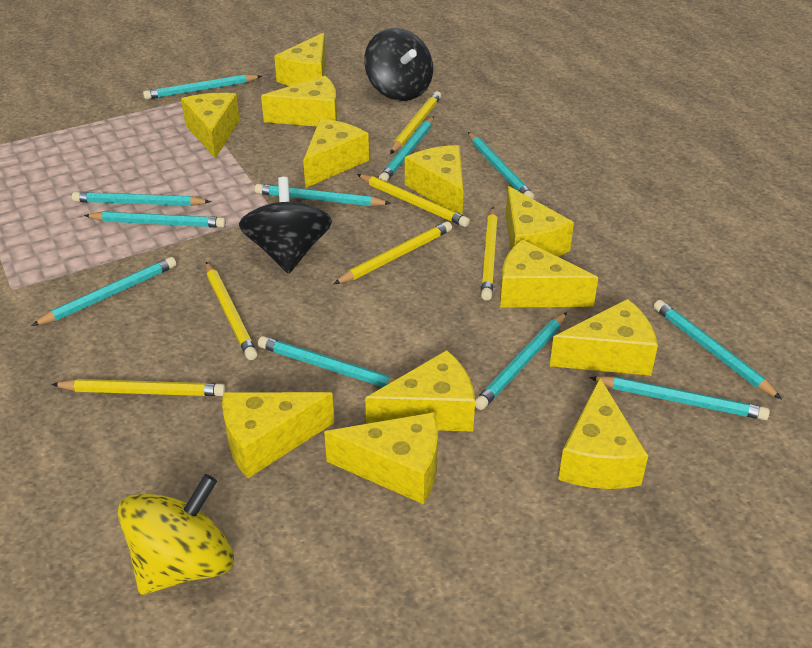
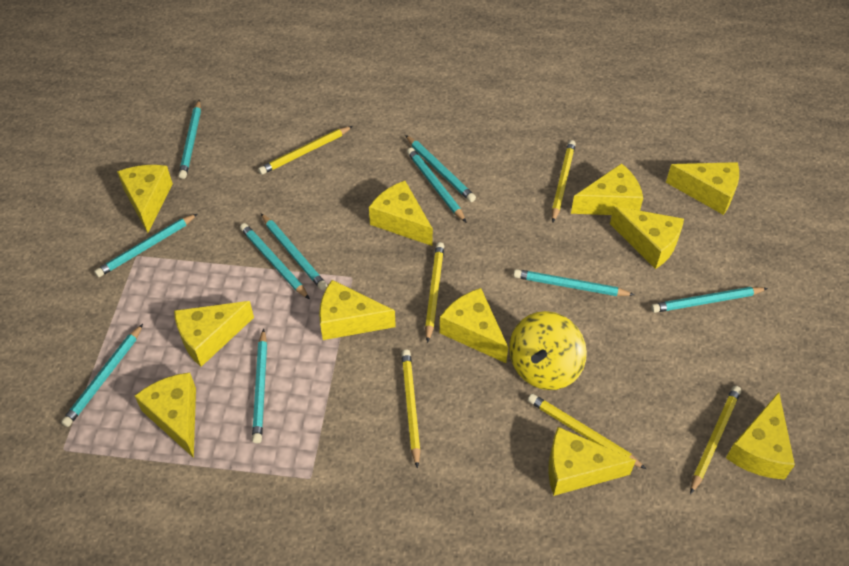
black spinning top: 2 -> 0
turquoise pencil: 11 -> 10
yellow cheese: 12 -> 11

